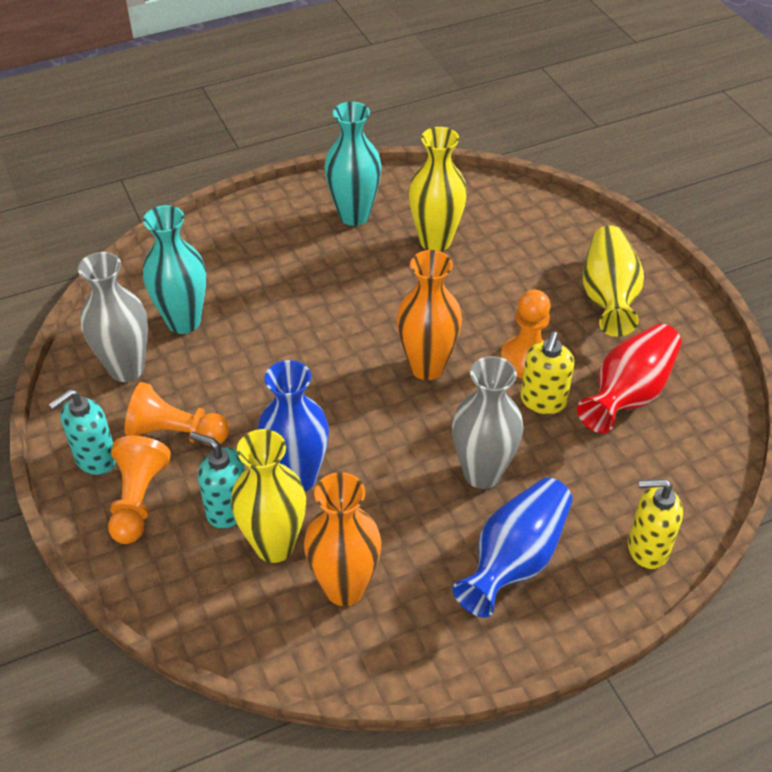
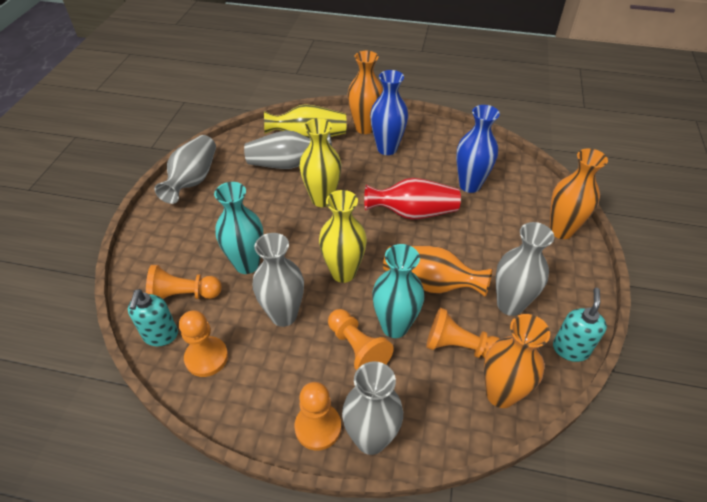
grey vase: 2 -> 5
orange pawn: 3 -> 5
orange vase: 2 -> 4
yellow soap dispenser: 2 -> 0

